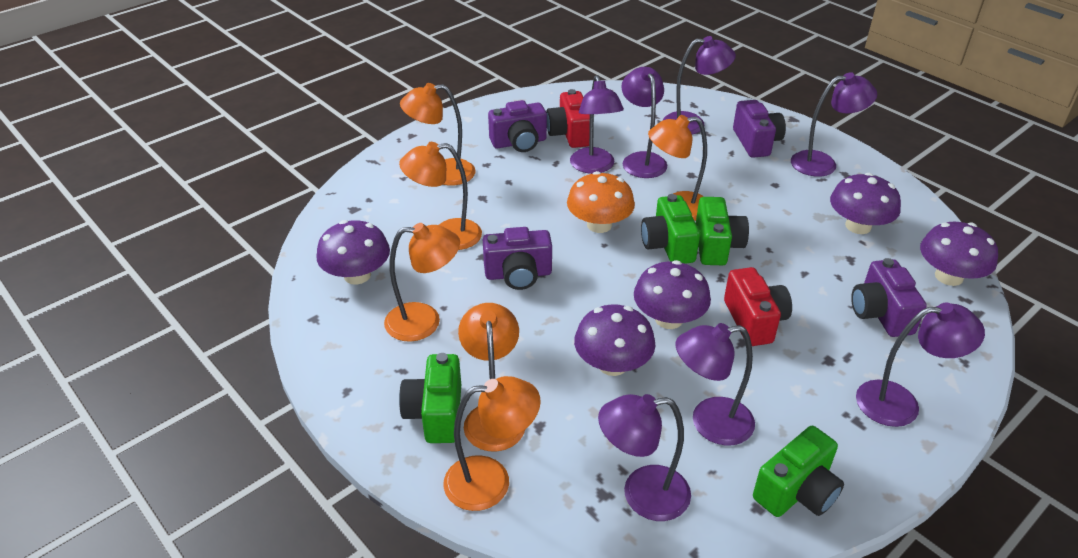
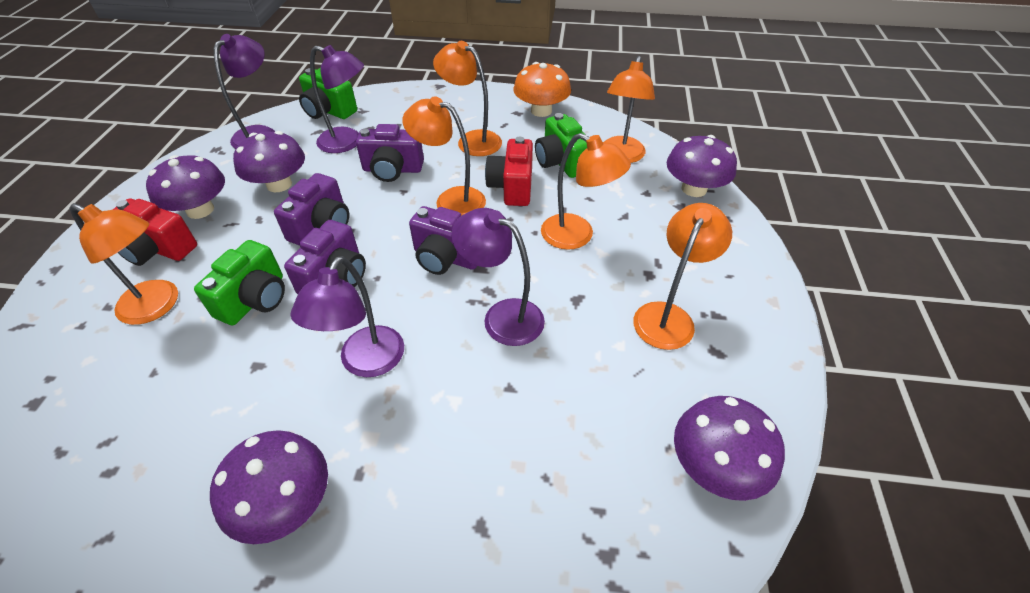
green camera: 4 -> 3
purple lamp: 7 -> 4

